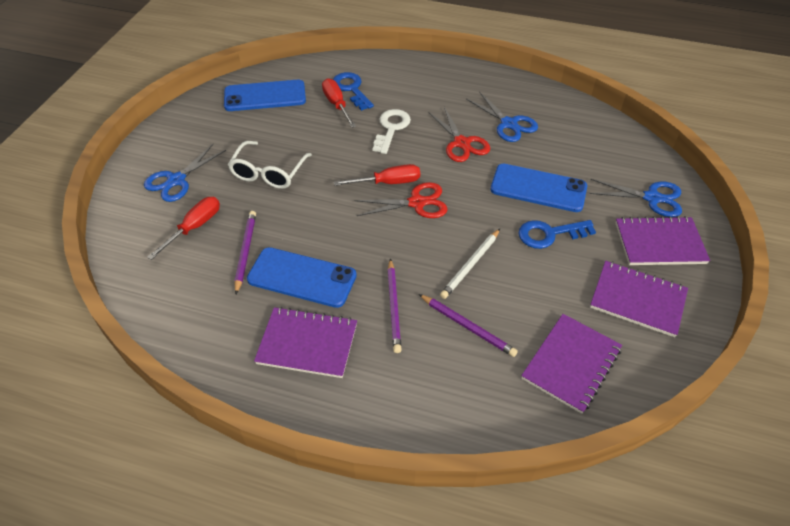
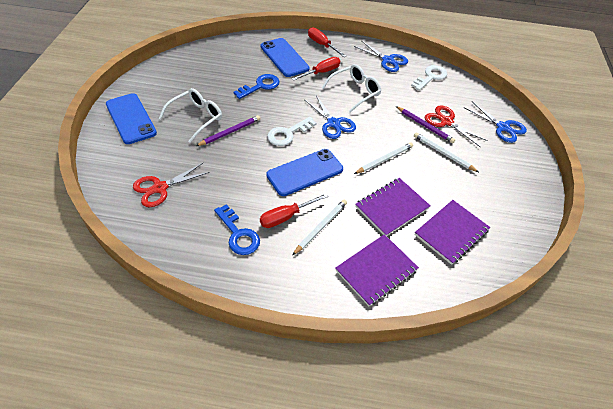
purple notebook: 4 -> 3
purple pencil: 3 -> 2
white glasses: 1 -> 2
white key: 1 -> 2
white pencil: 1 -> 3

